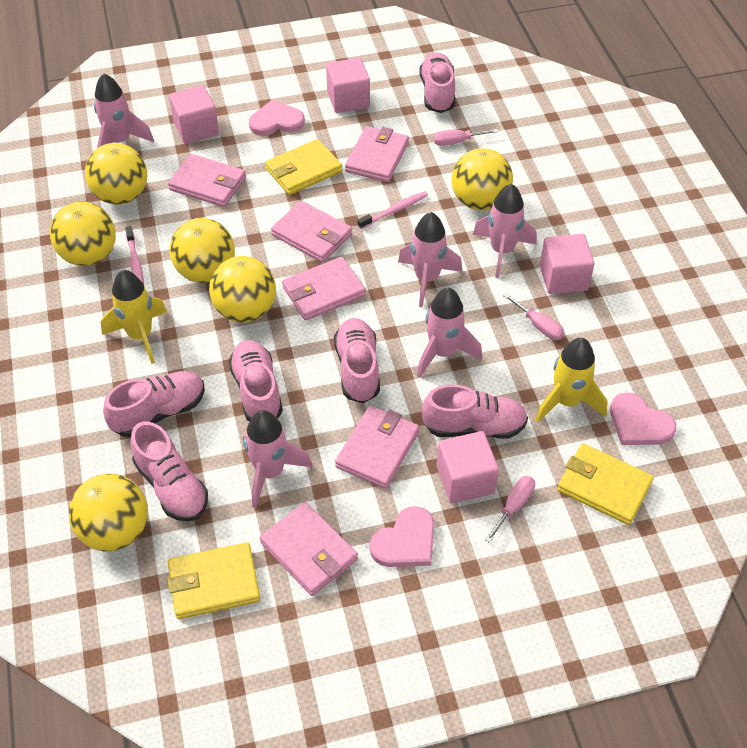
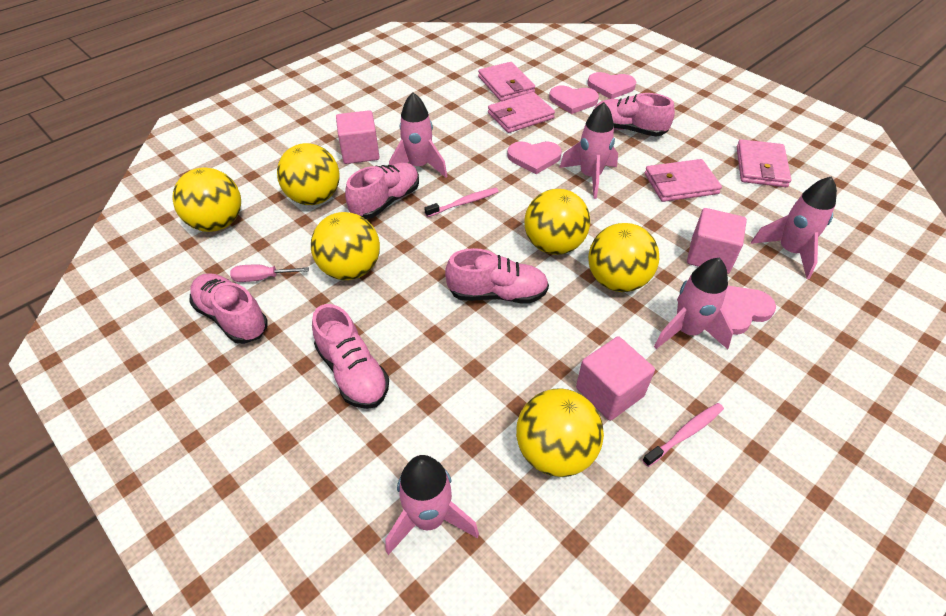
pink cube: 4 -> 3
pink heart: 3 -> 4
pink screwdriver: 3 -> 1
pink shoe: 6 -> 5
pink wallet: 6 -> 4
yellow rocket: 2 -> 0
yellow wallet: 3 -> 0

